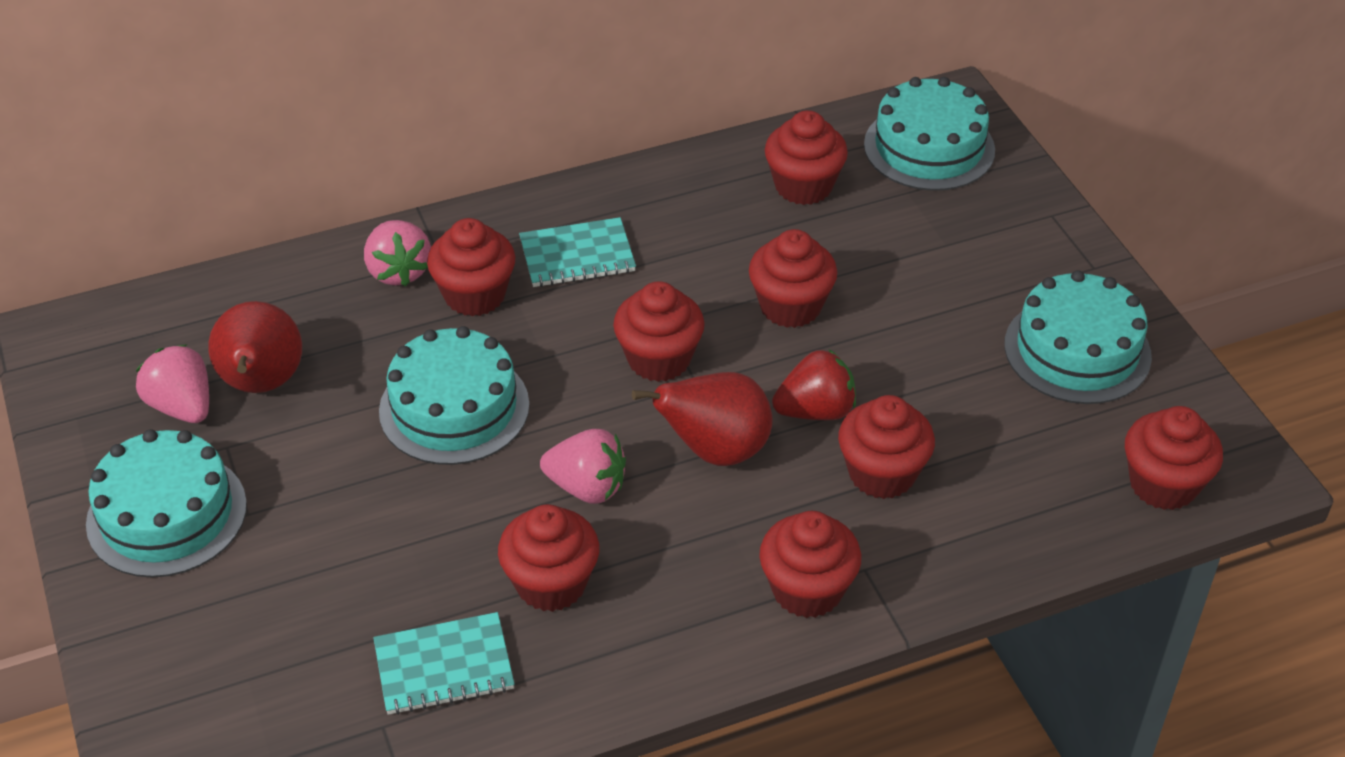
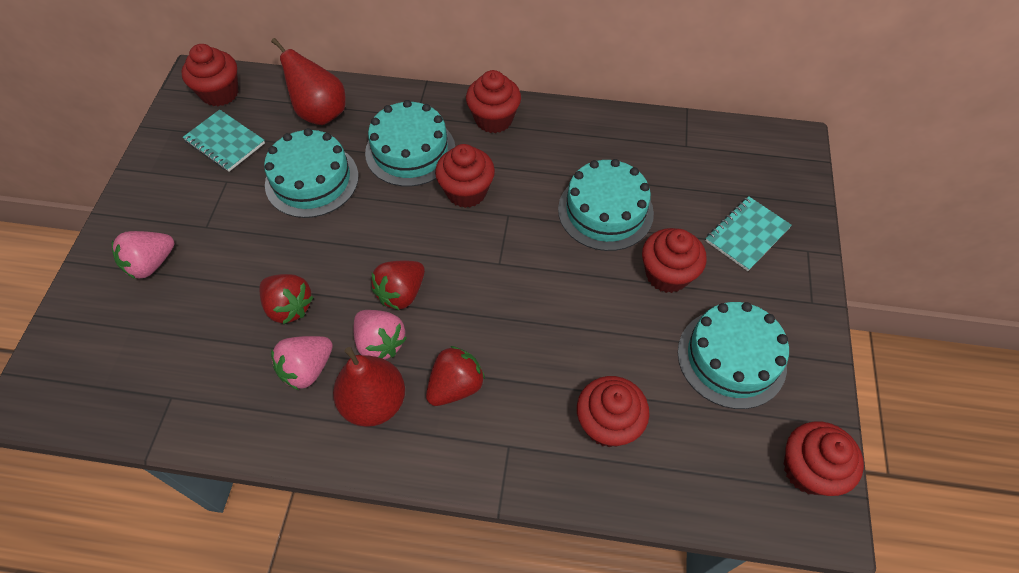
red cupcake: 8 -> 6
red strawberry: 1 -> 3

